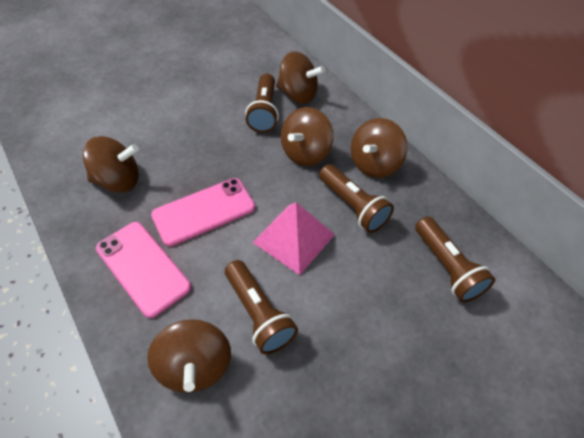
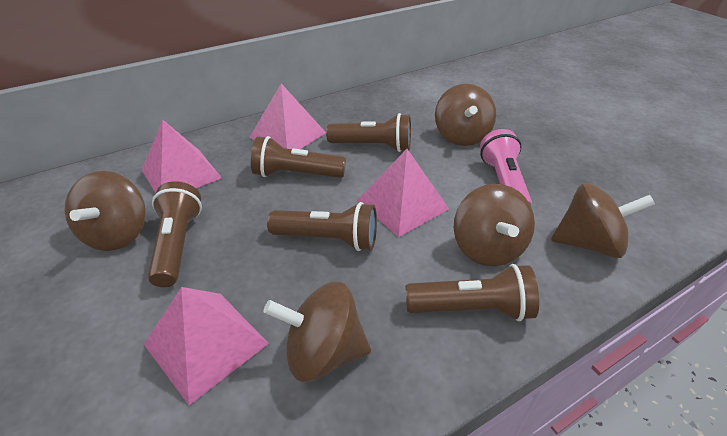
brown flashlight: 4 -> 5
pink flashlight: 0 -> 1
pink phone: 2 -> 0
pink pyramid: 1 -> 4

